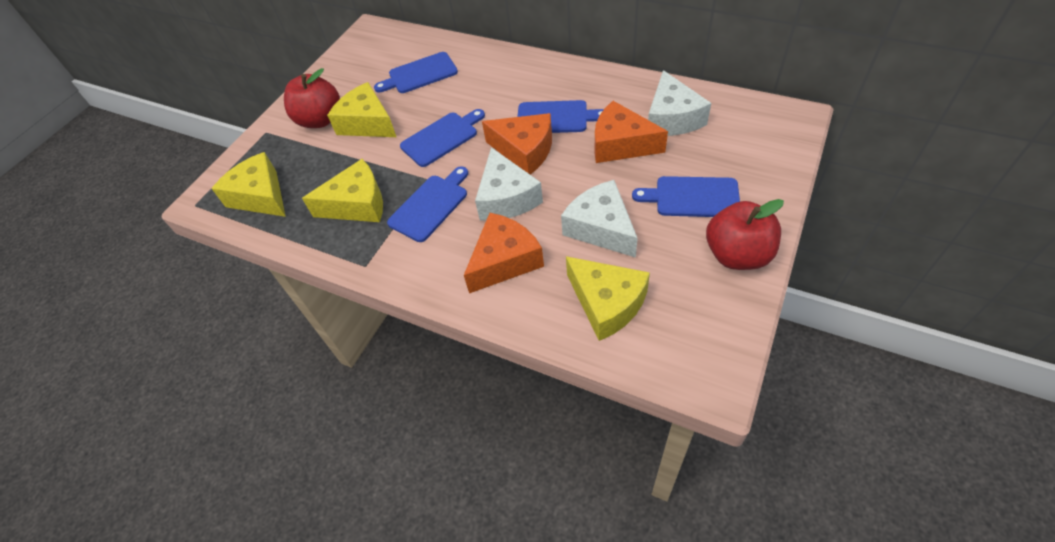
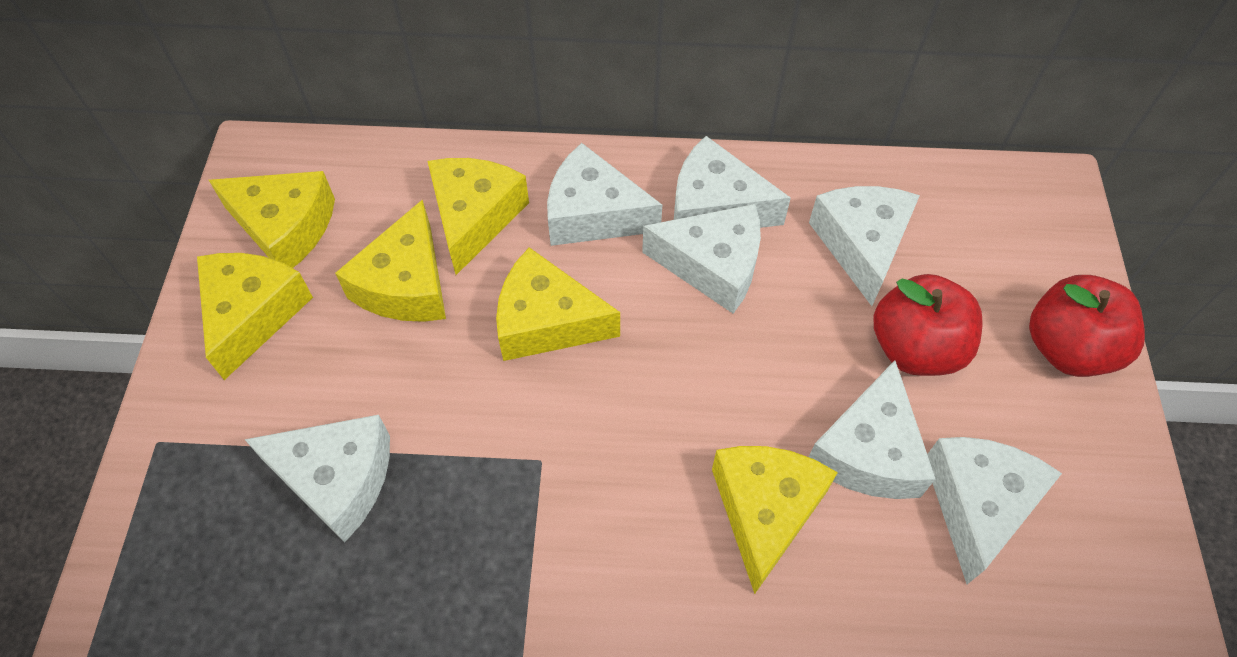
blue cutting board: 5 -> 0
orange cheese: 3 -> 0
white cheese: 3 -> 7
yellow cheese: 4 -> 6

